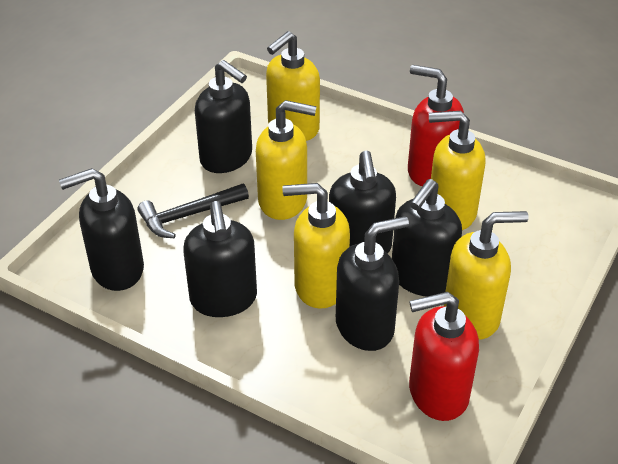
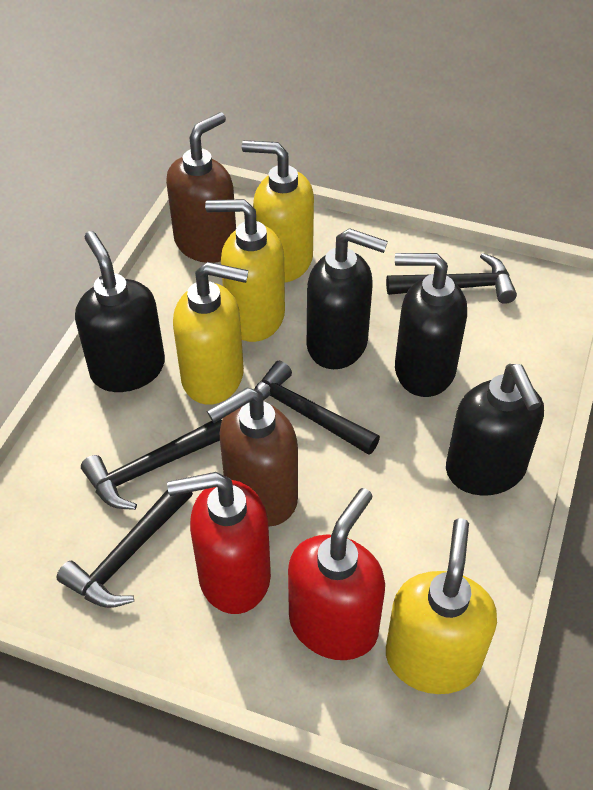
black hammer: 1 -> 4
black soap dispenser: 6 -> 4
brown soap dispenser: 0 -> 2
yellow soap dispenser: 5 -> 4

